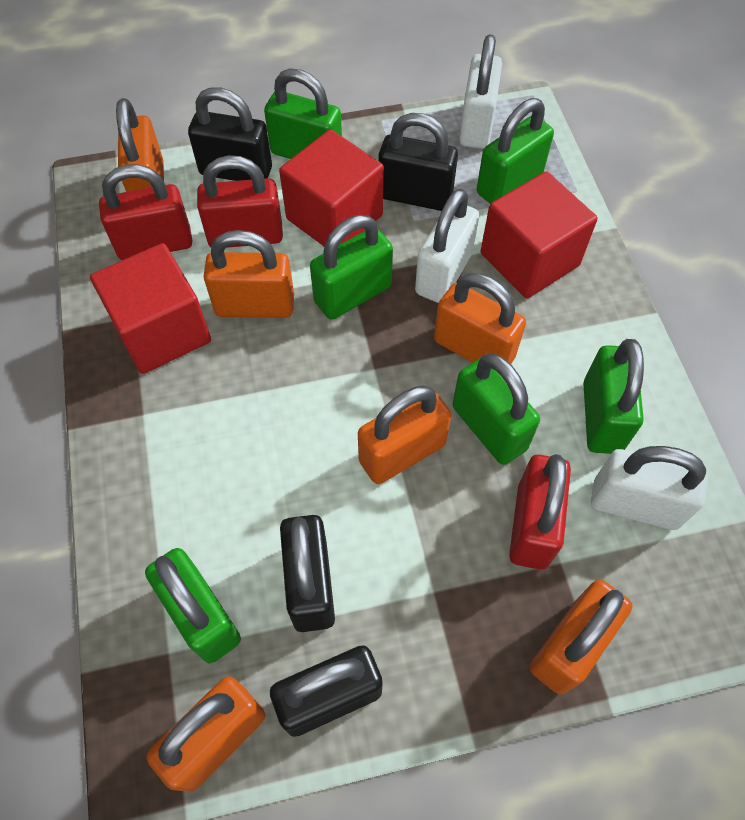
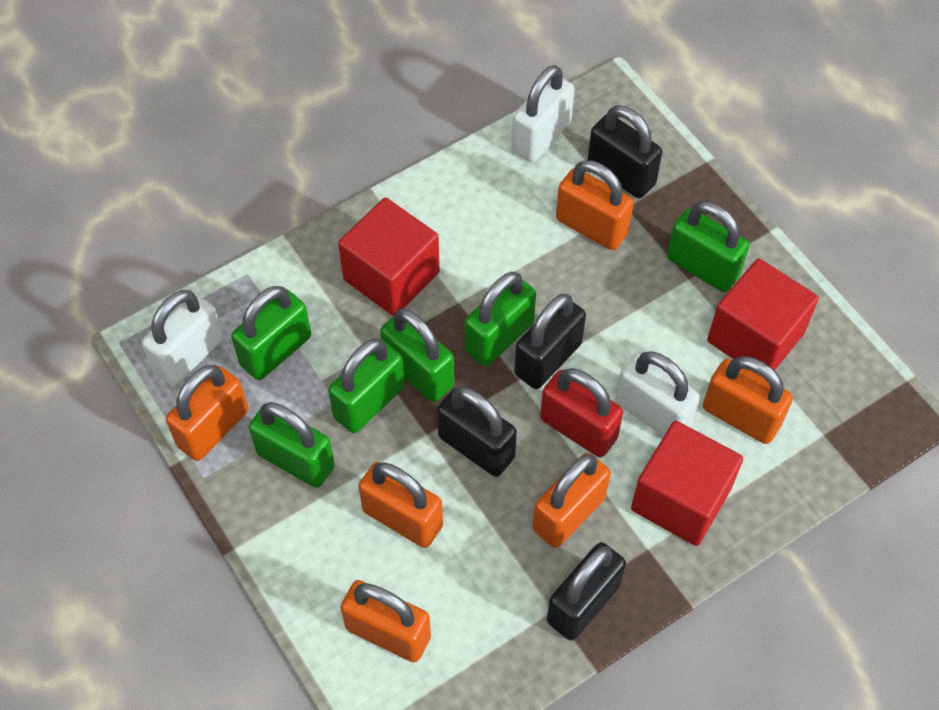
red padlock: 3 -> 1

